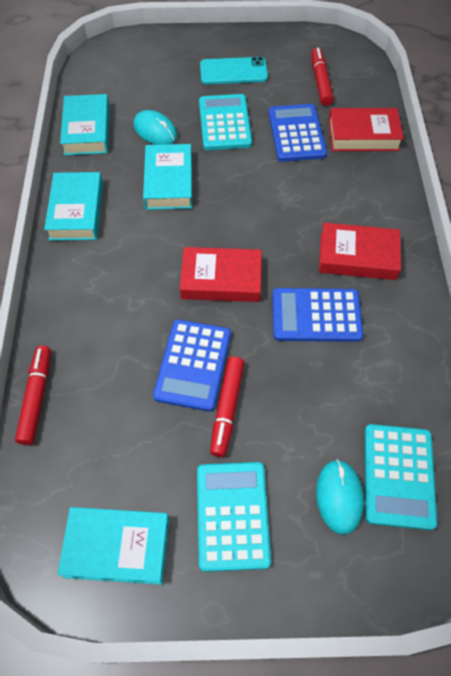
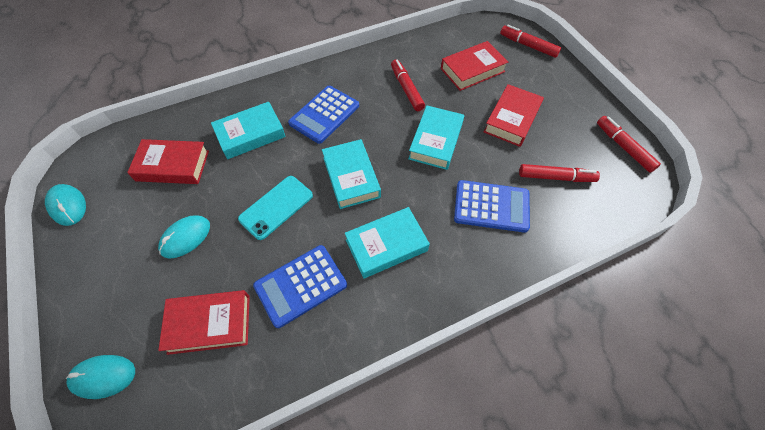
red book: 3 -> 4
red marker: 3 -> 4
turquoise calculator: 3 -> 0
turquoise mouse: 2 -> 3

